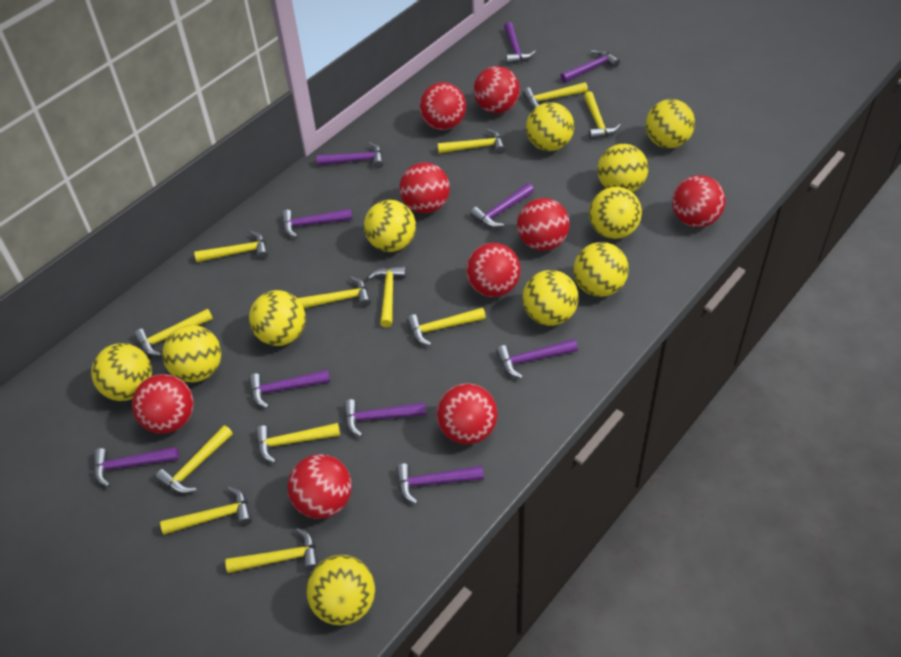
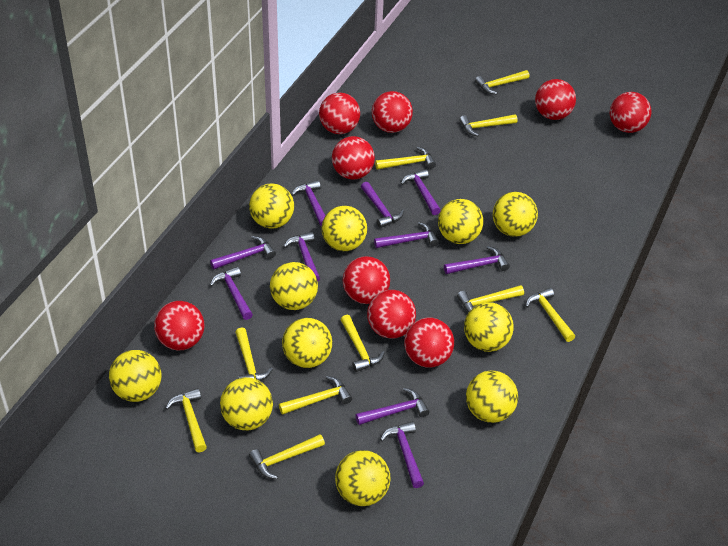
yellow hammer: 12 -> 10

